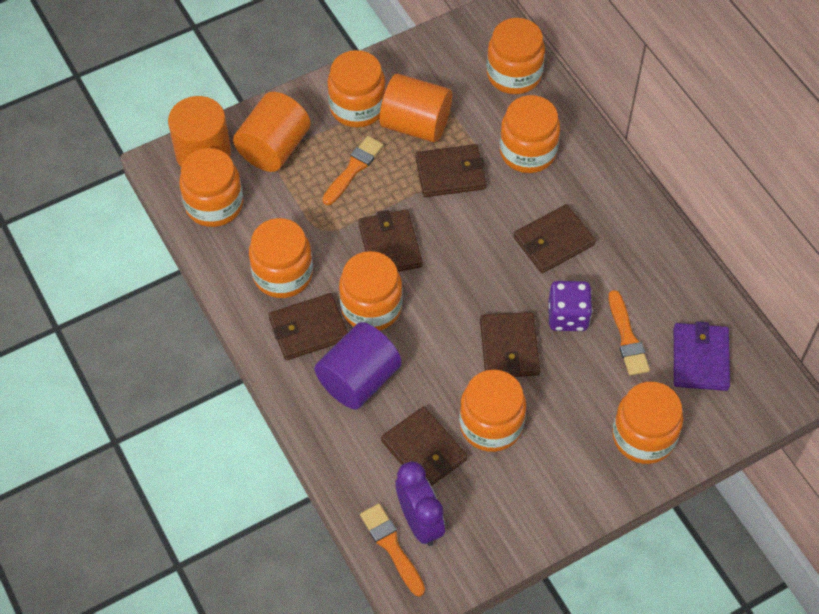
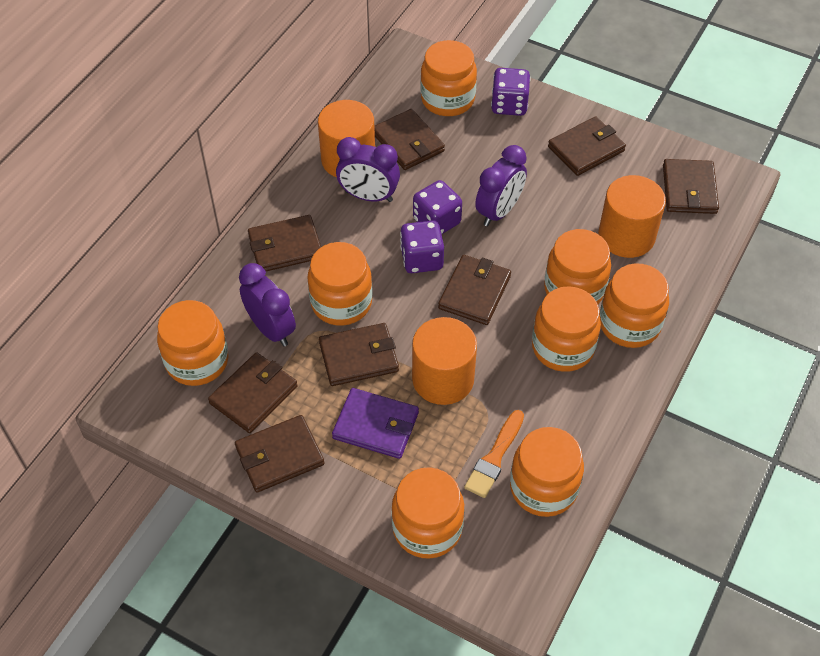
brown wallet: 6 -> 8
orange brush: 3 -> 1
purple clock: 1 -> 3
purple cylinder: 1 -> 0
purple dice: 1 -> 3

